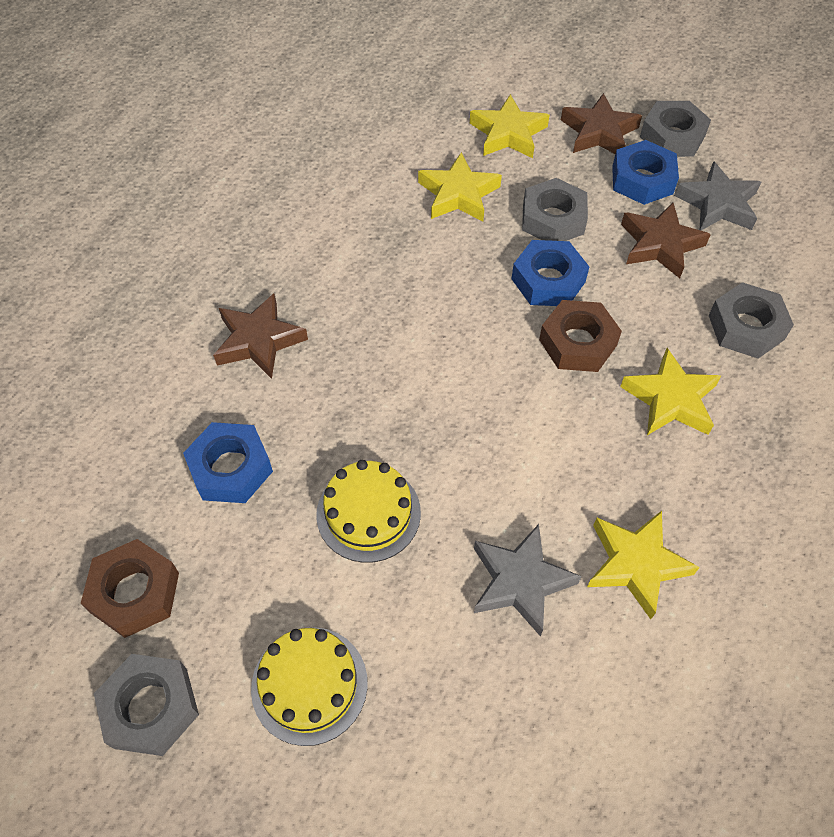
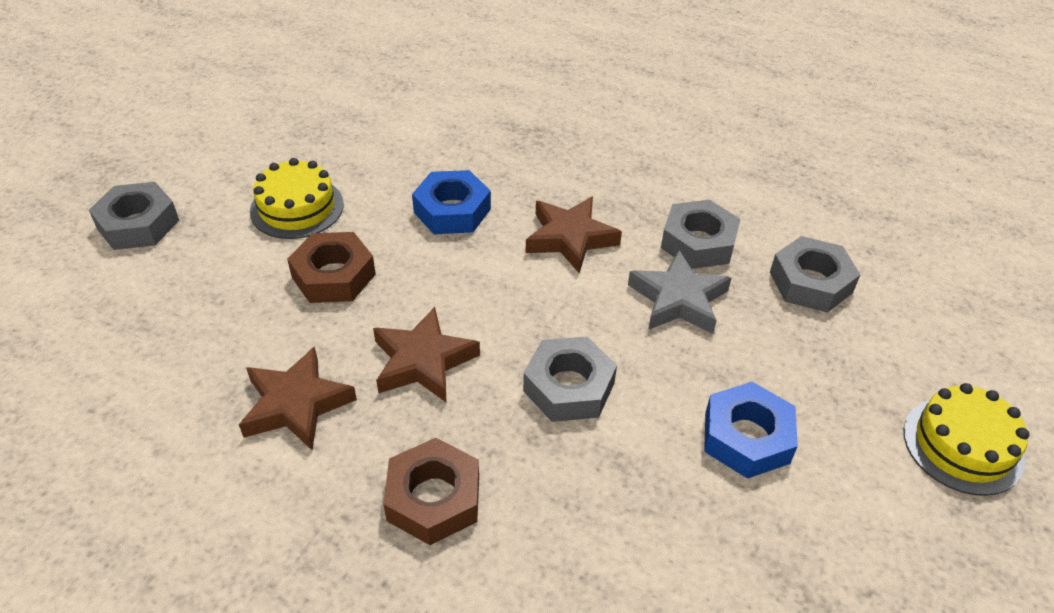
blue nut: 3 -> 2
grey star: 2 -> 1
yellow star: 4 -> 0

